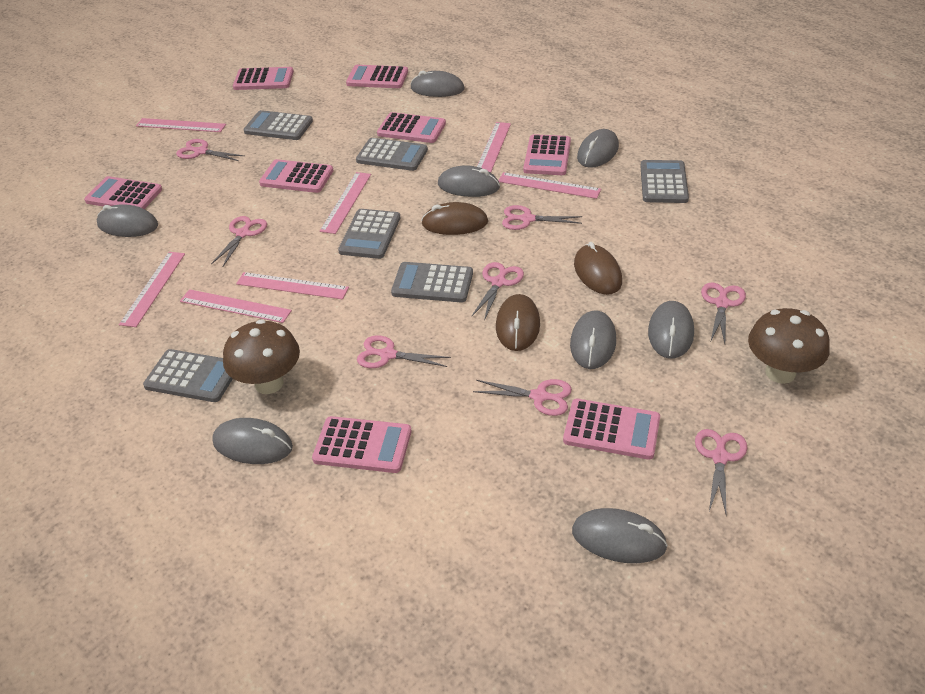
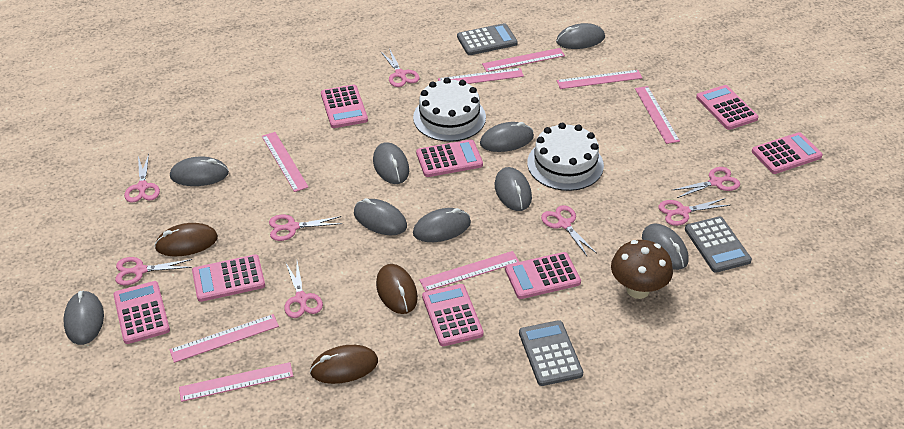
brown mushroom: 2 -> 1
grey calculator: 6 -> 3
grey mouse: 8 -> 9
pink ruler: 7 -> 8
white cake: 0 -> 2

